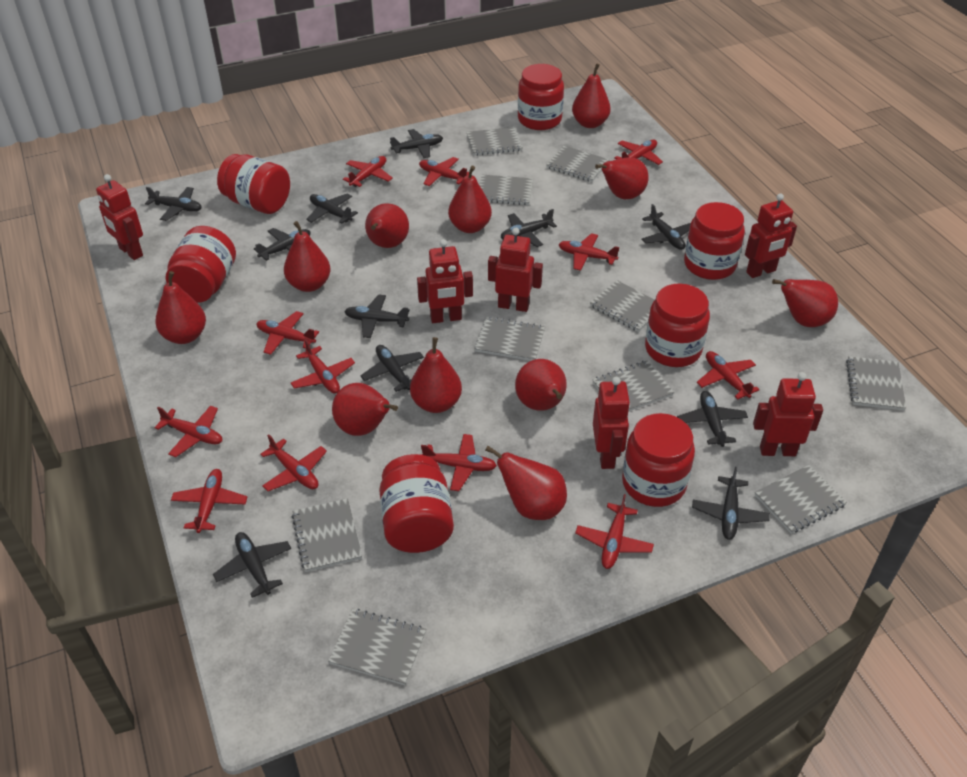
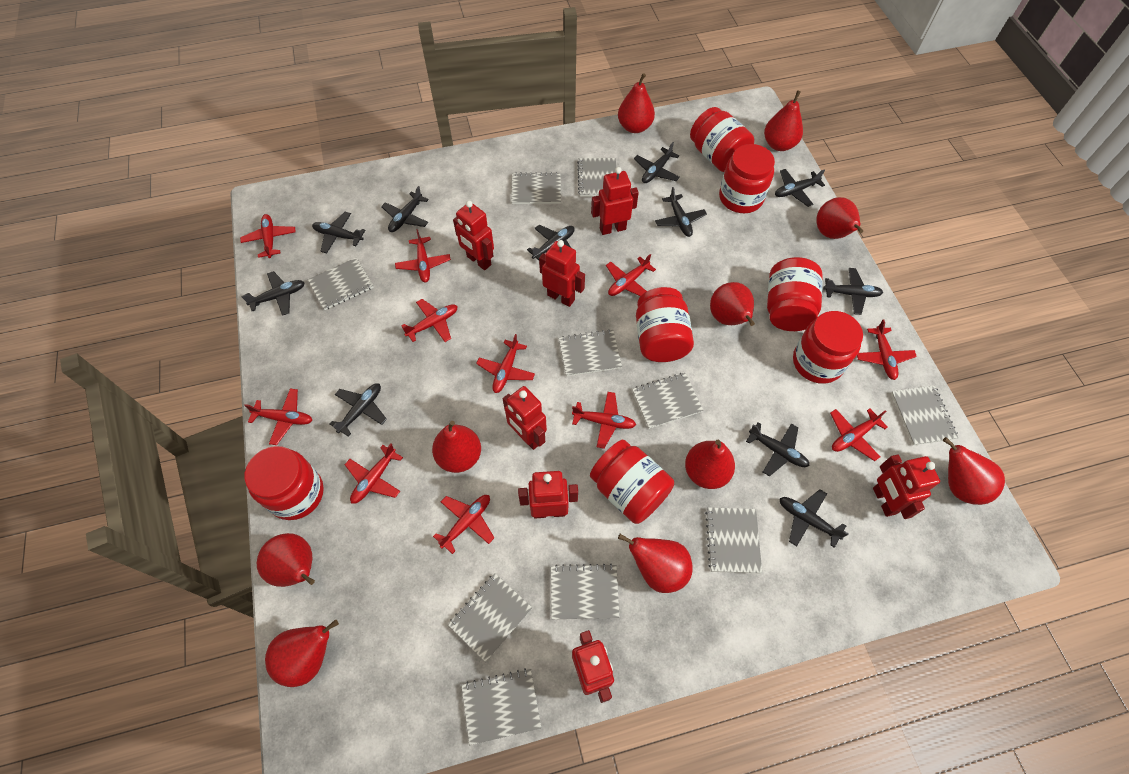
red pear: 11 -> 10
red plane: 12 -> 11
red robot: 6 -> 7

